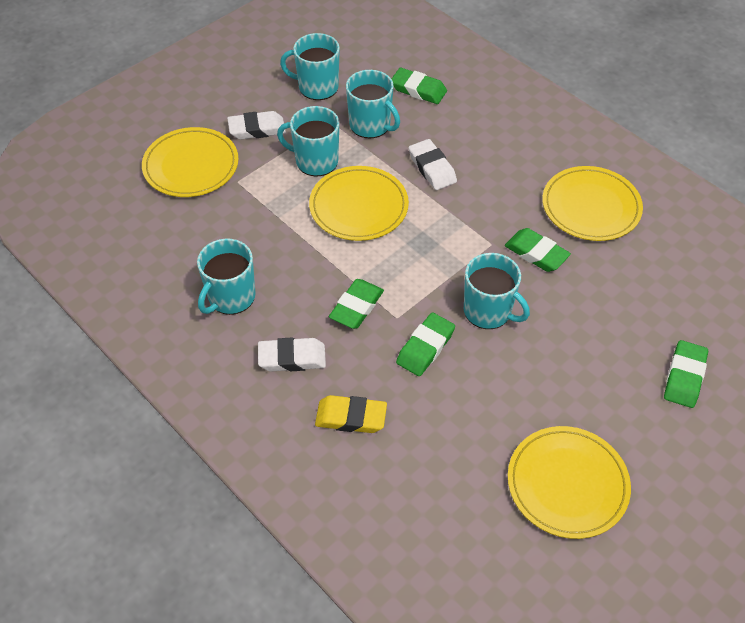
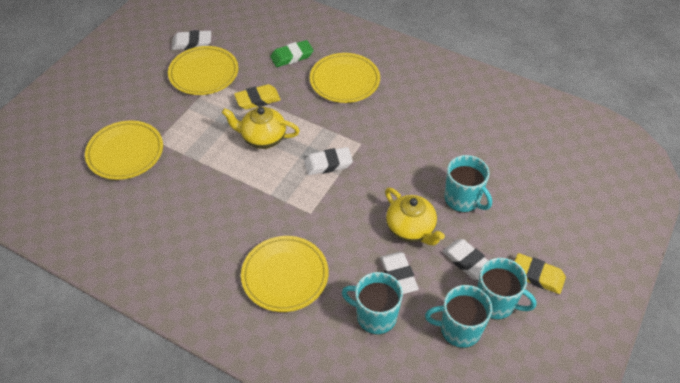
green eraser: 5 -> 1
turquoise mug: 5 -> 4
white eraser: 3 -> 4
yellow eraser: 1 -> 2
yellow teapot: 0 -> 2

